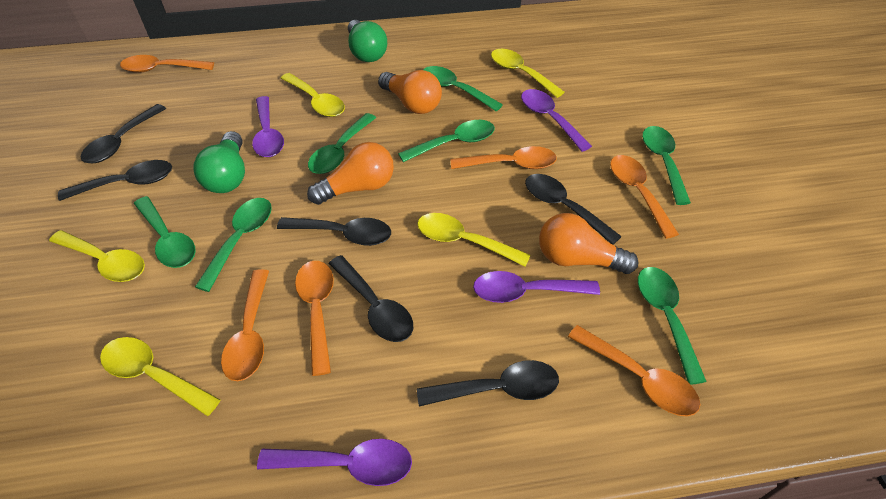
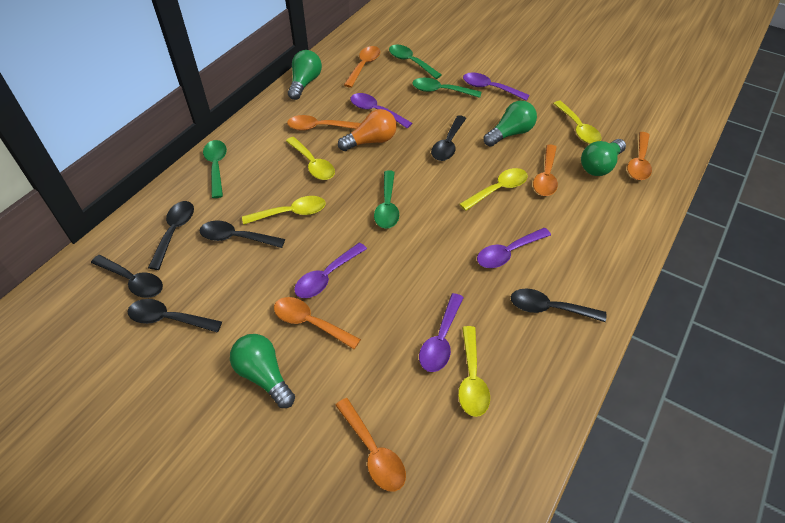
green light bulb: 2 -> 4
green spoon: 7 -> 4
orange light bulb: 3 -> 1
purple spoon: 4 -> 5

